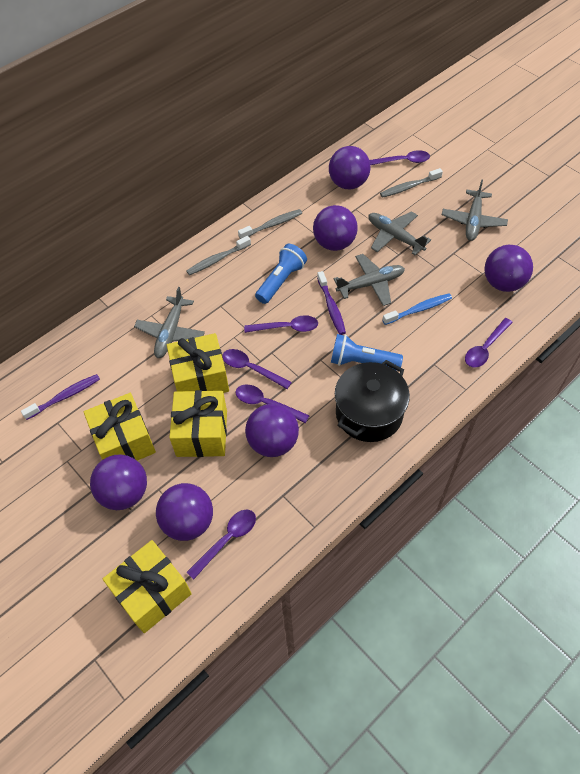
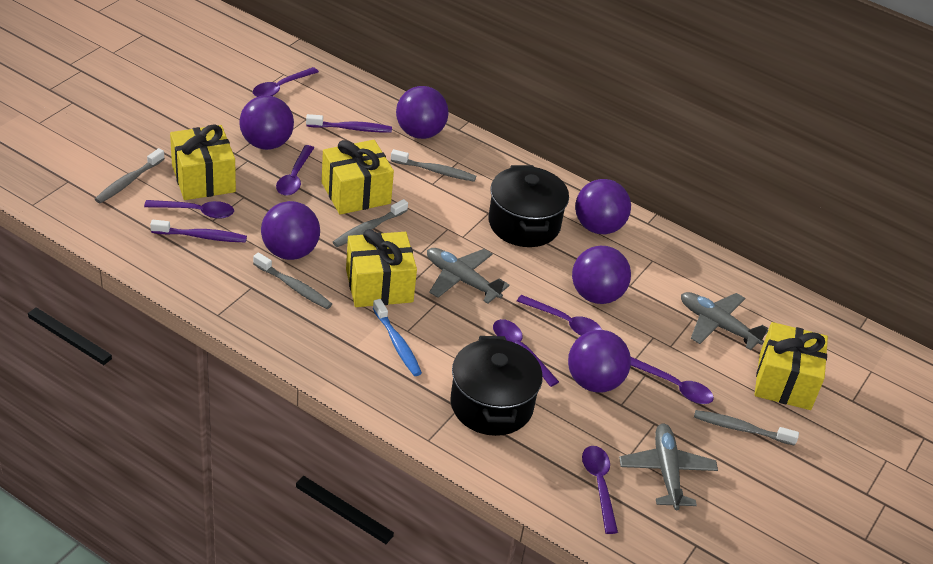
black pot: 1 -> 2
blue flashlight: 2 -> 0
grey plane: 4 -> 3
grey toothbrush: 3 -> 5
purple spoon: 6 -> 7

